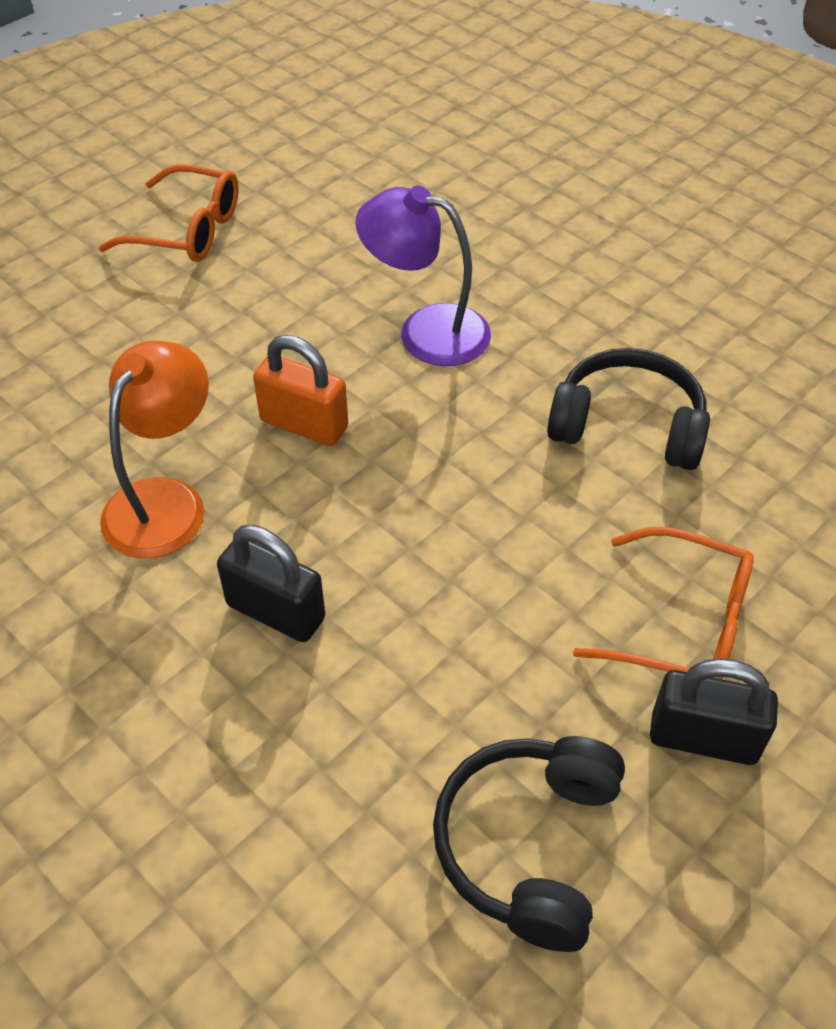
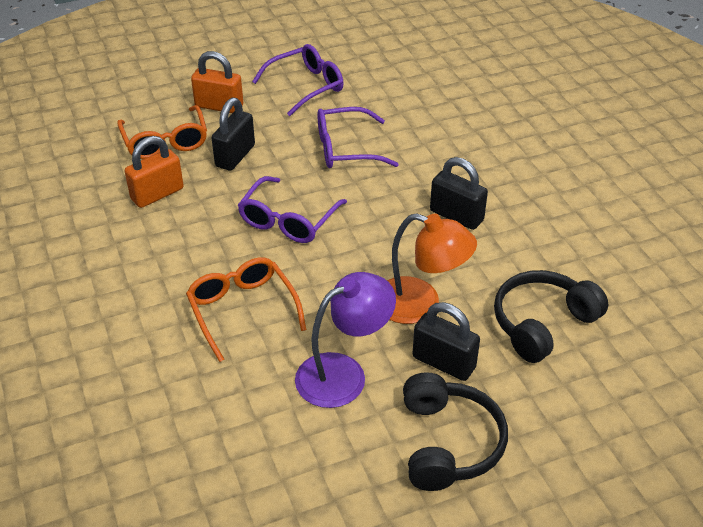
black padlock: 2 -> 3
orange padlock: 1 -> 2
purple glasses: 0 -> 3

